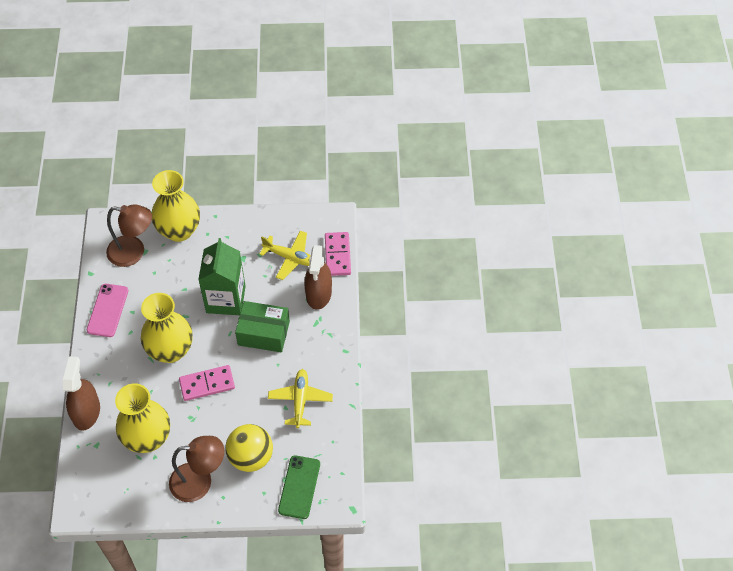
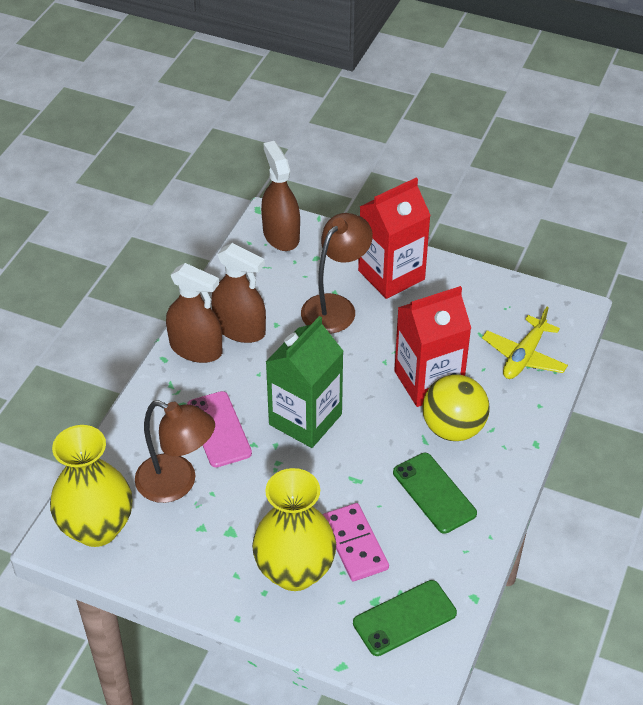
brown spray bottle: 2 -> 3
green box: 1 -> 0
green phone: 1 -> 2
pink domino: 2 -> 1
red carton: 0 -> 2
yellow plane: 2 -> 1
yellow vase: 3 -> 2

